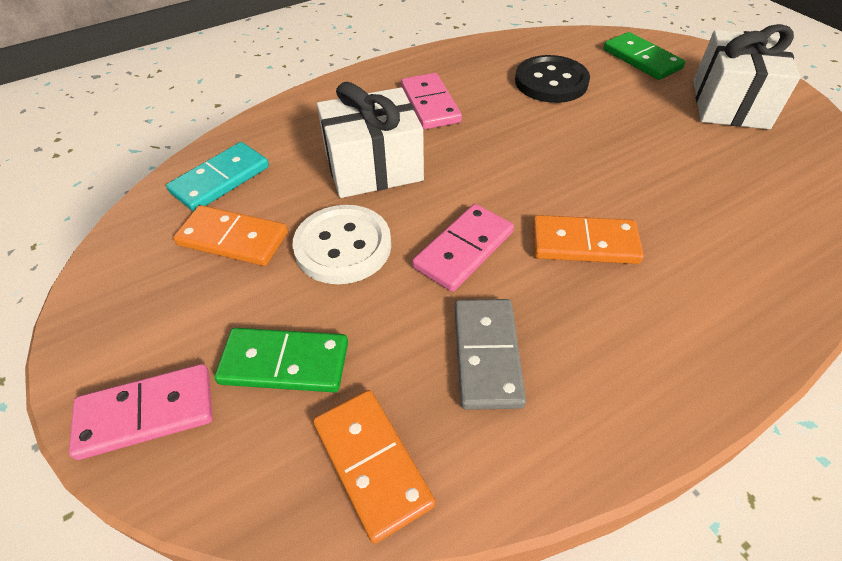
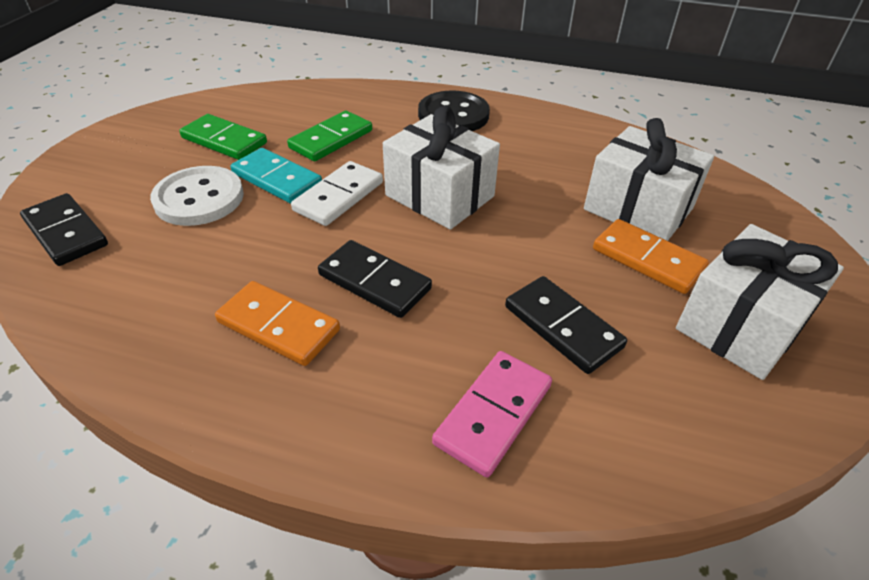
black domino: 0 -> 3
grey domino: 1 -> 0
orange domino: 3 -> 2
pink domino: 3 -> 1
white domino: 0 -> 1
white gift: 2 -> 3

